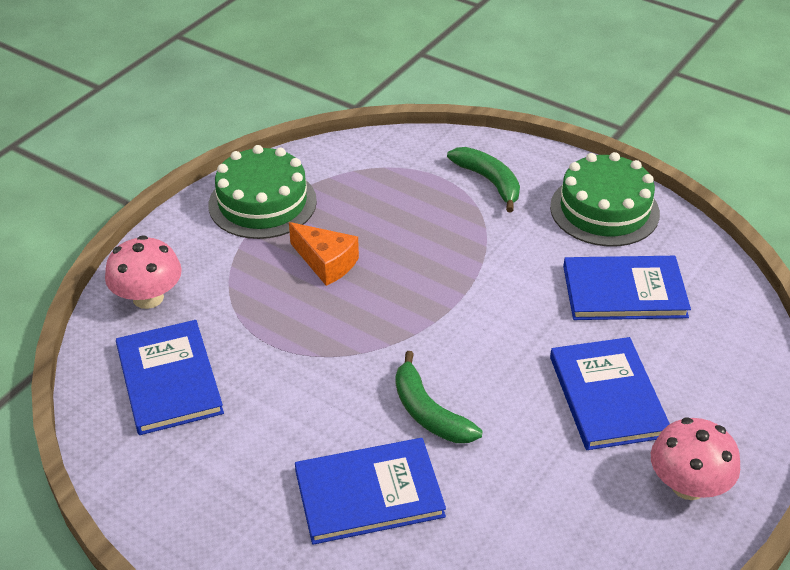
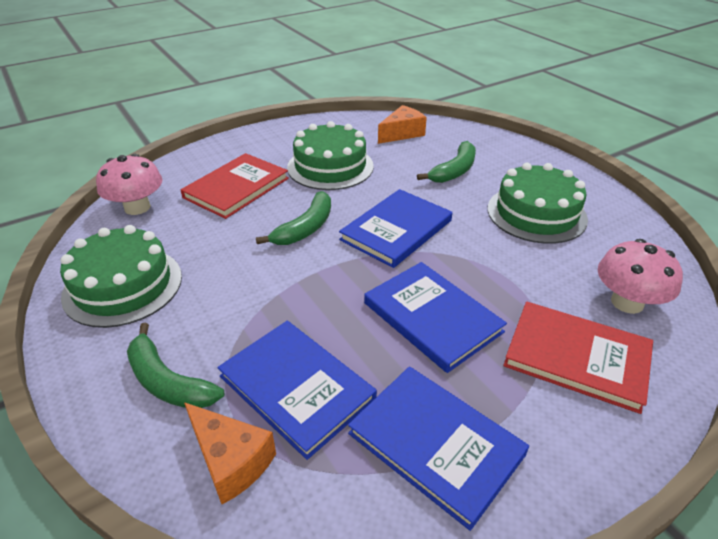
green banana: 2 -> 3
green cake: 2 -> 3
orange cheese: 1 -> 2
red book: 0 -> 2

